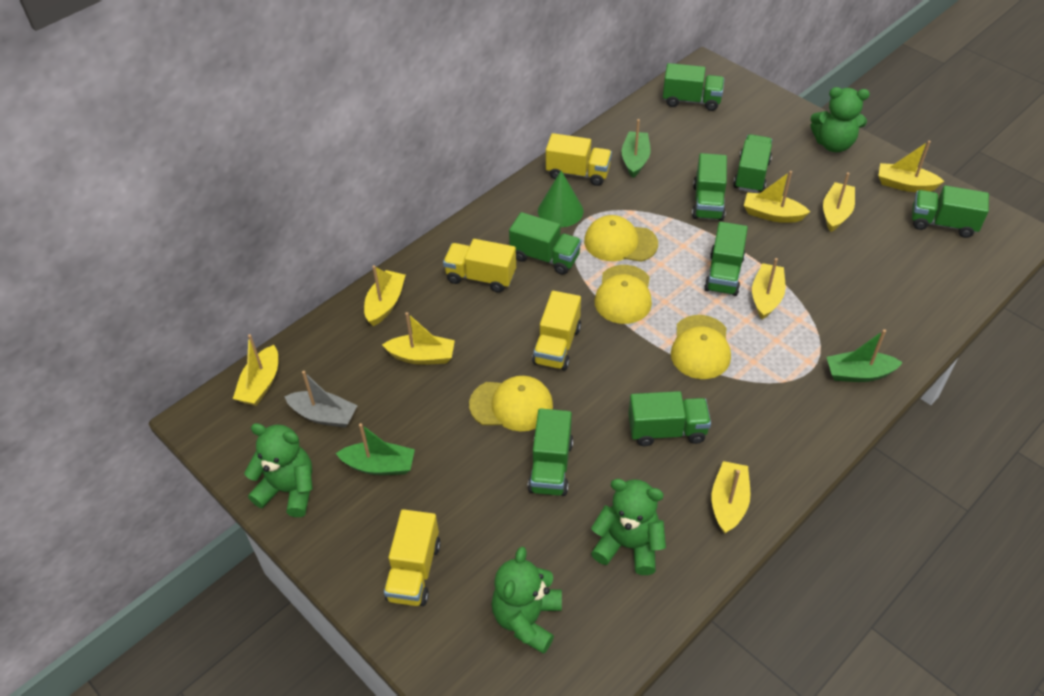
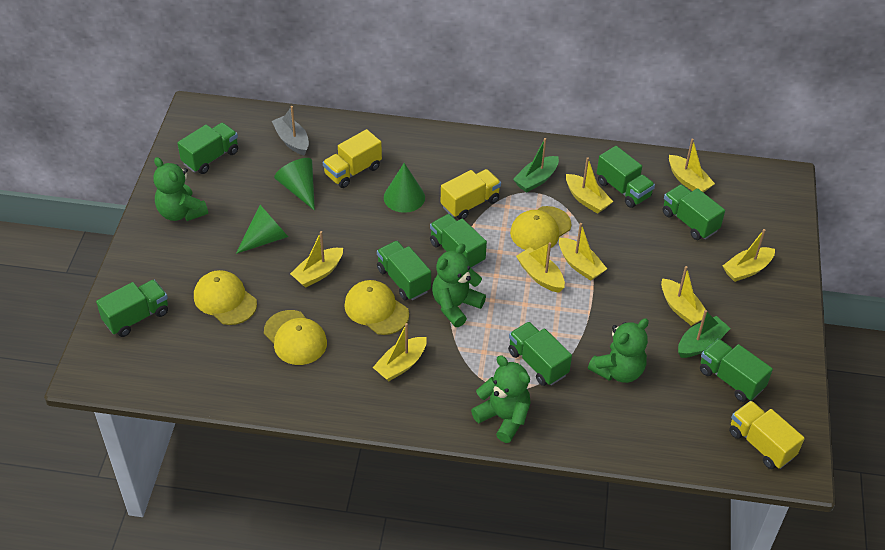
green boat: 3 -> 2
green cone: 1 -> 3
yellow truck: 4 -> 3

